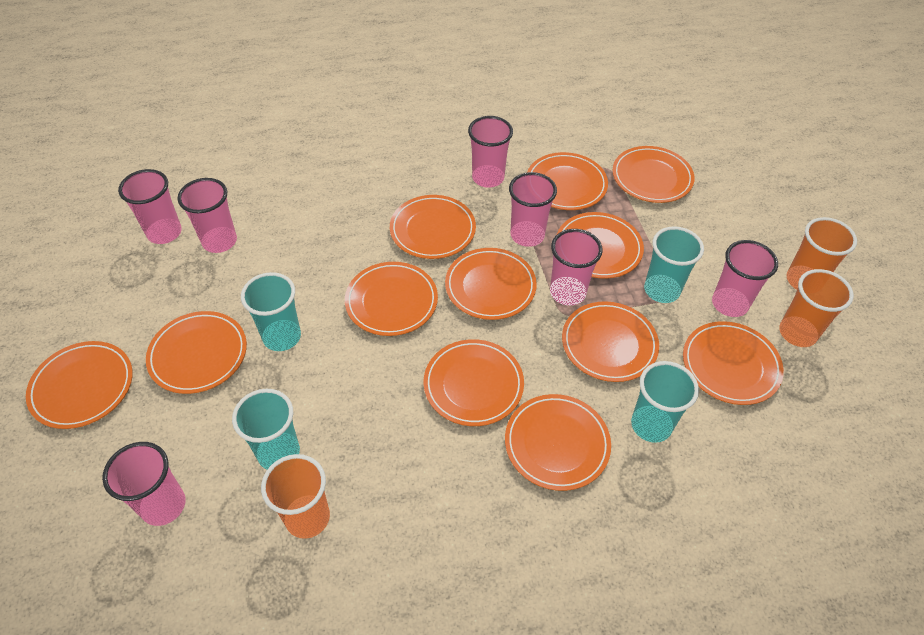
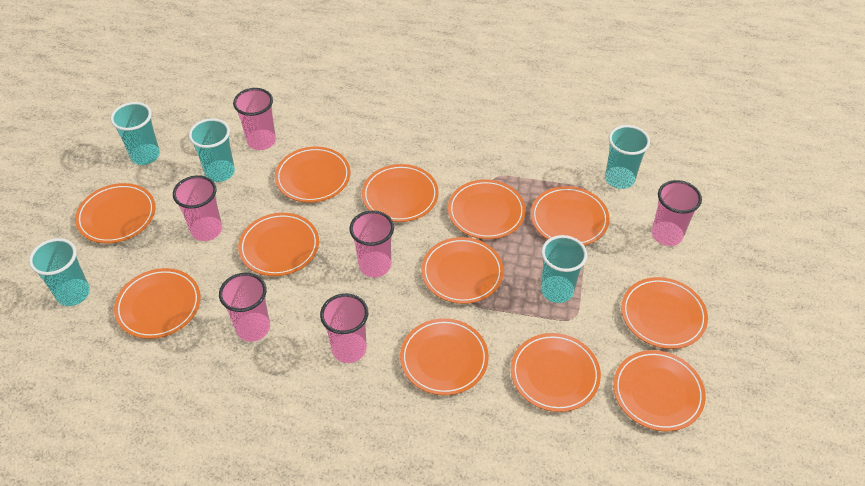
orange cup: 3 -> 0
pink cup: 7 -> 6
turquoise cup: 4 -> 5

